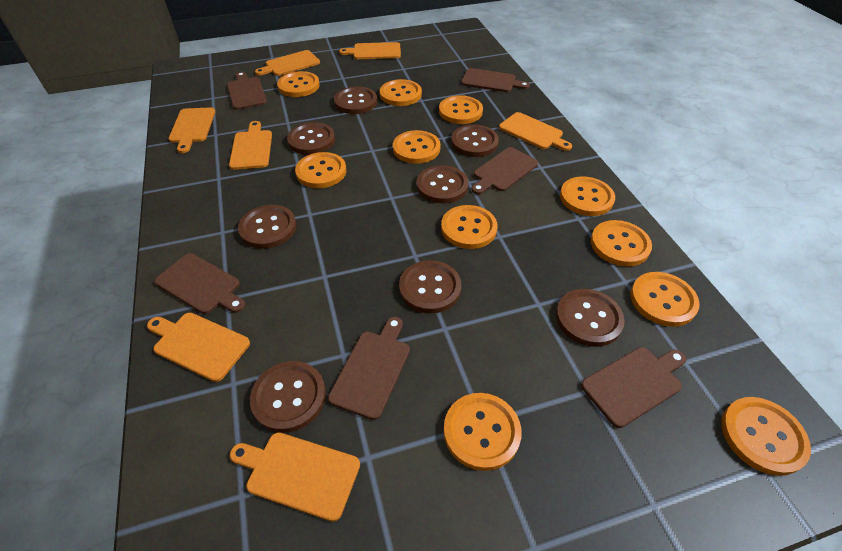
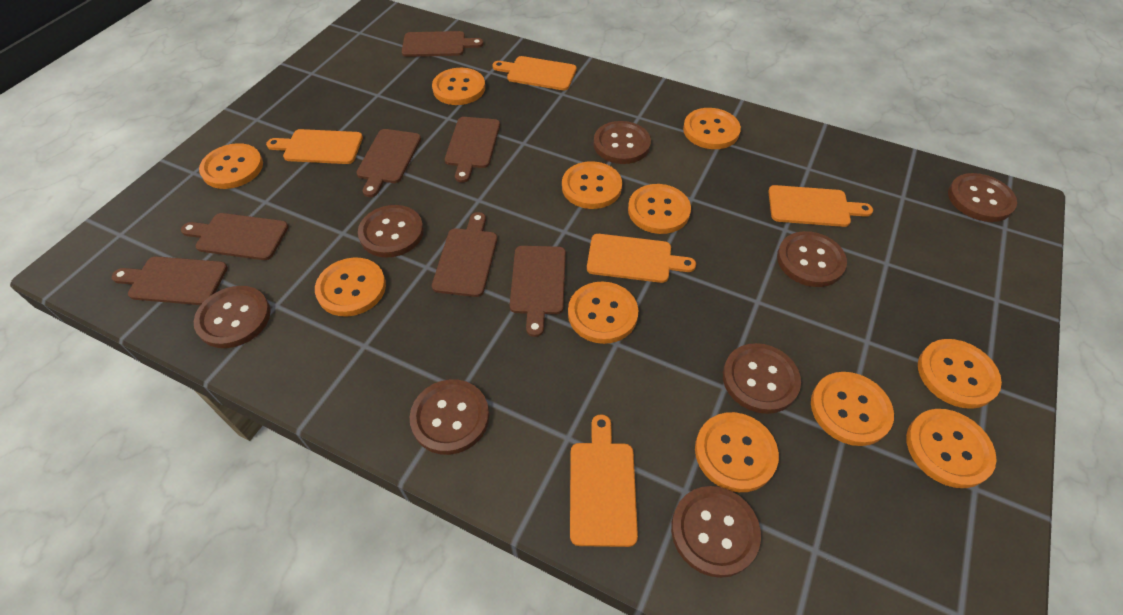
brown cutting board: 6 -> 7
orange cutting board: 7 -> 5

